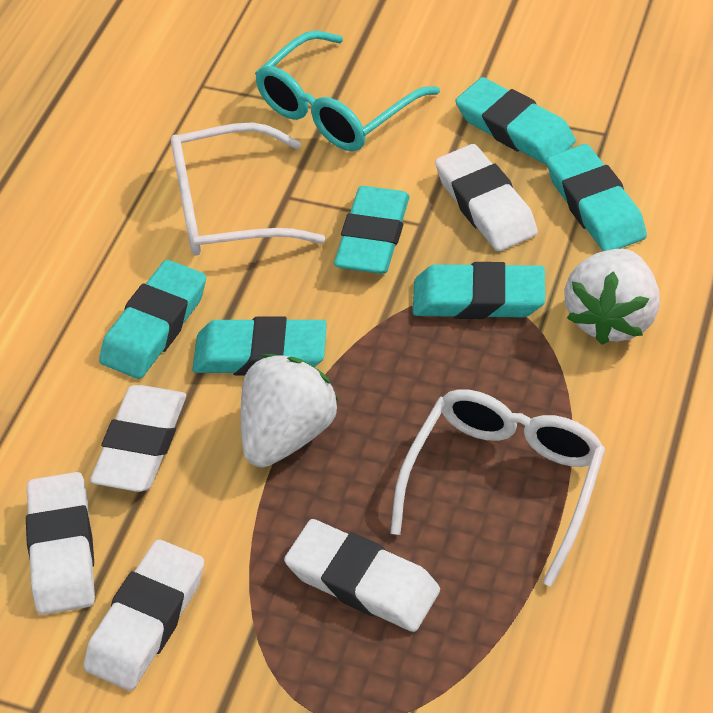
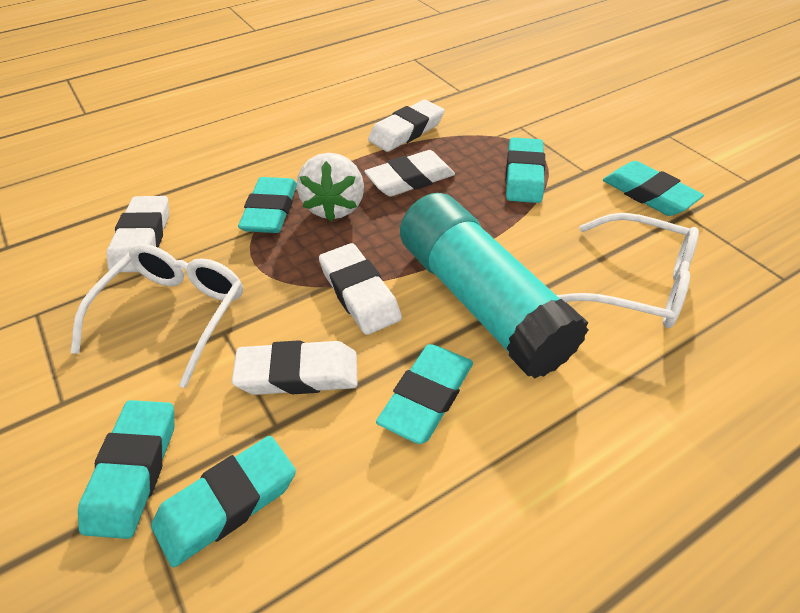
turquoise glasses: 1 -> 0
turquoise glue stick: 0 -> 1
white strawberry: 2 -> 1

